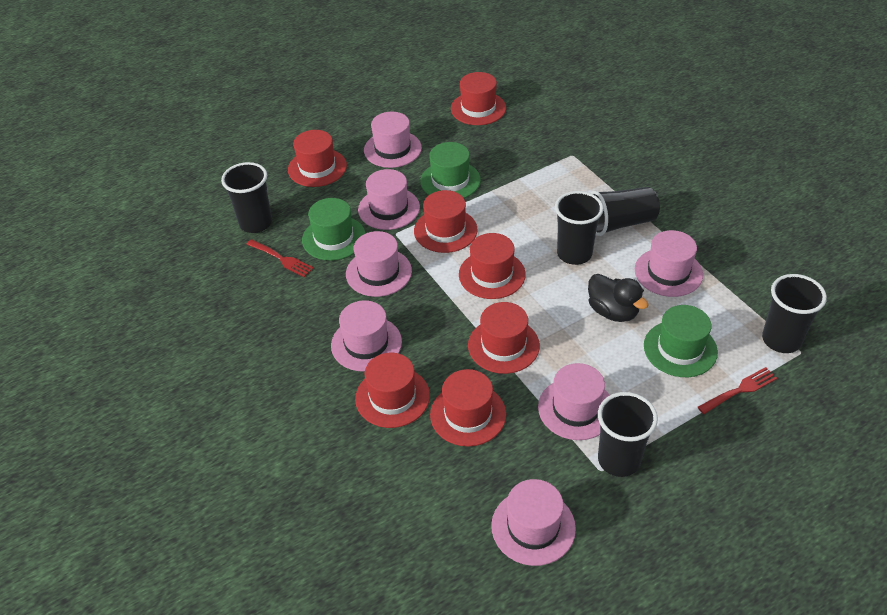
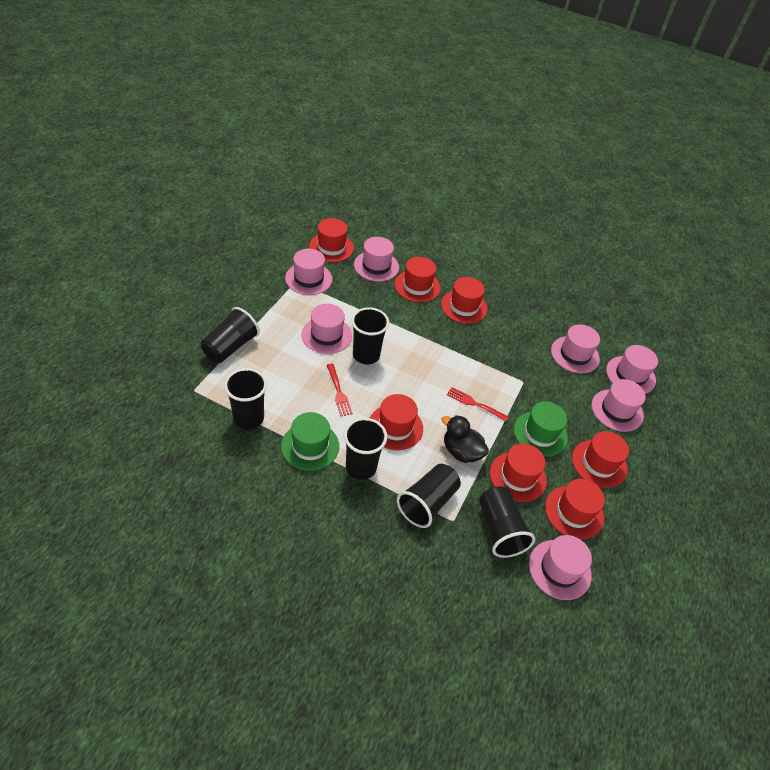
black cup: 5 -> 6
green hat: 3 -> 2

